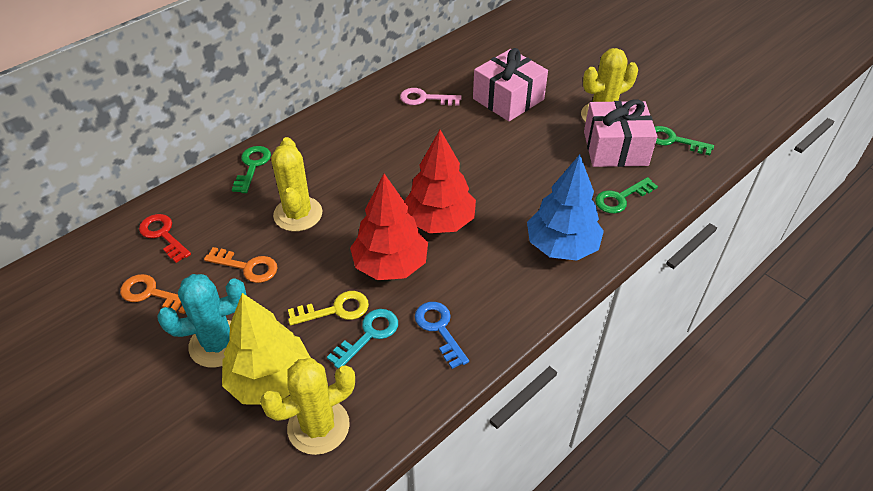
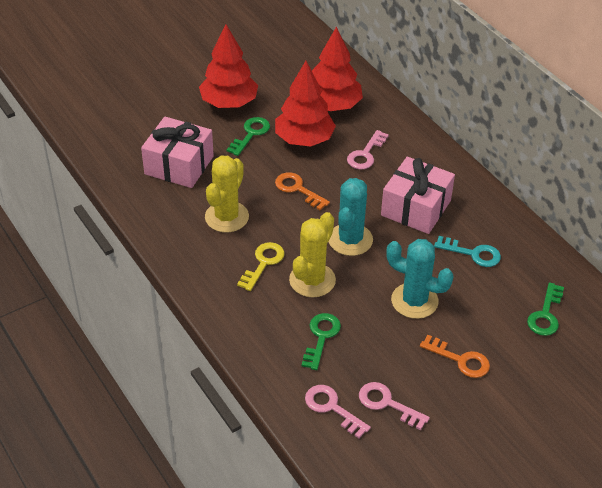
blue key: 1 -> 0
blue tree: 1 -> 0
pink key: 1 -> 3
red key: 1 -> 0
red tree: 2 -> 3
turquoise cactus: 1 -> 2
yellow cactus: 3 -> 2
yellow tree: 1 -> 0

